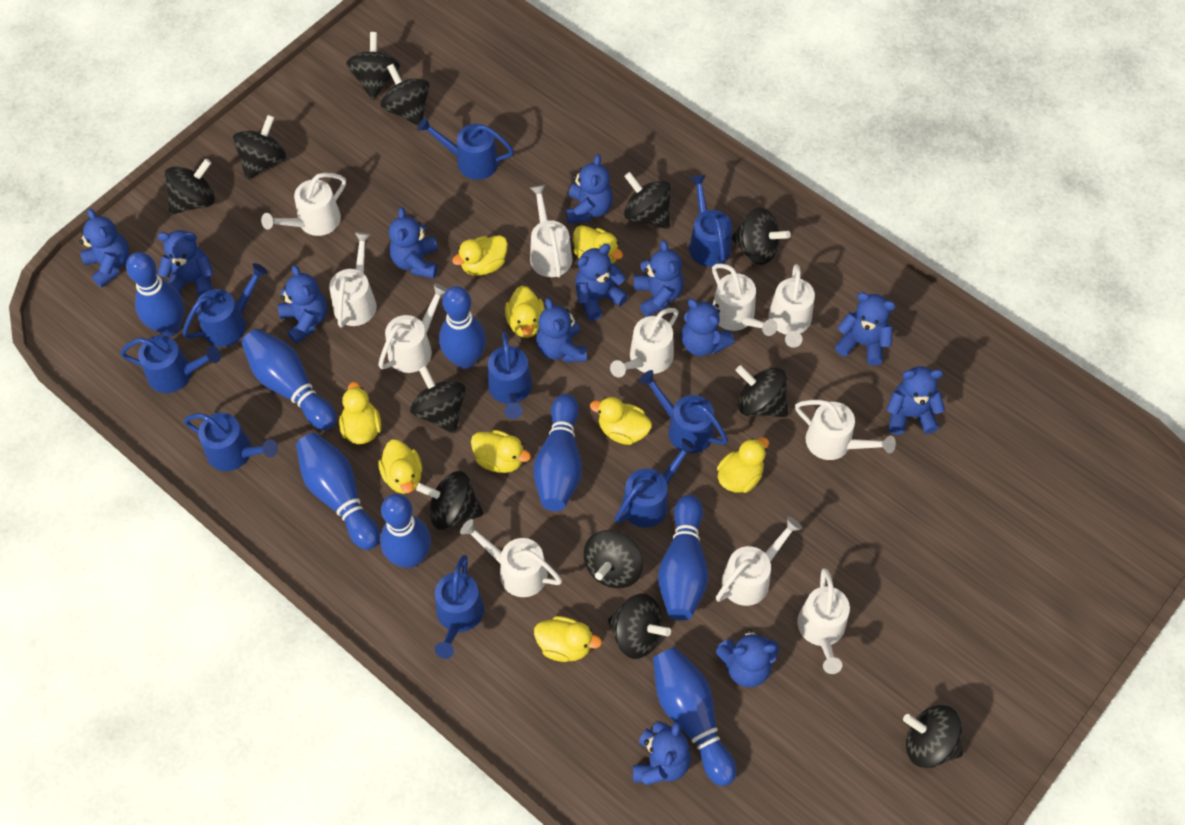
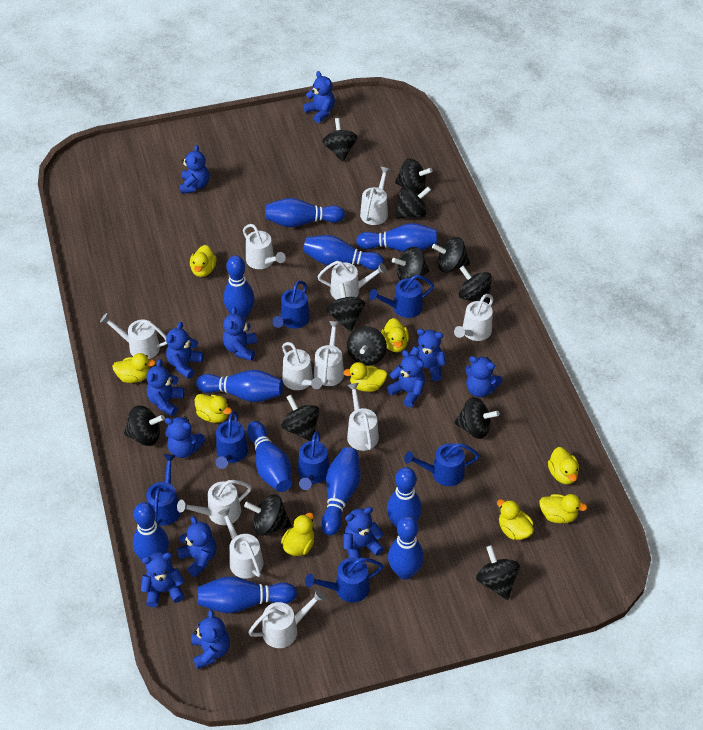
black spinning top: 12 -> 13
blue bowling pin: 8 -> 11
blue watering can: 9 -> 7

